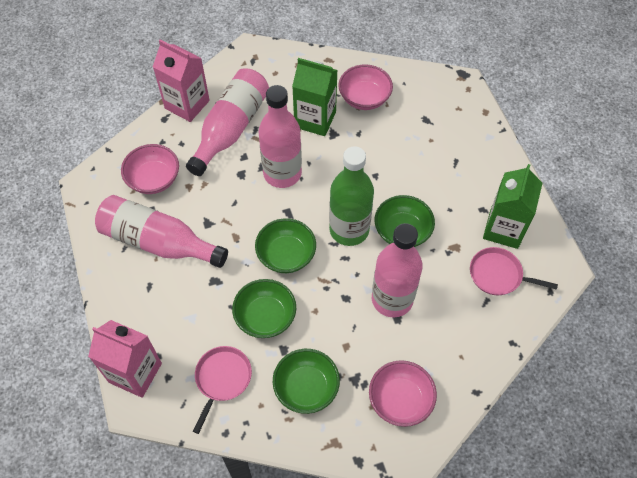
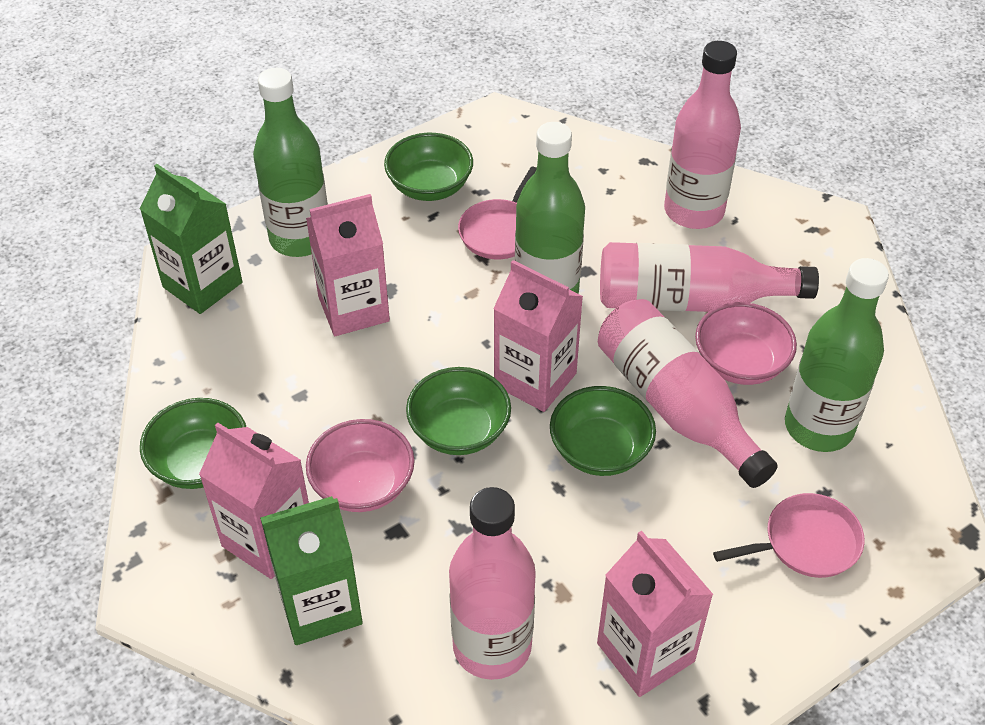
green bottle: 1 -> 3
pink bowl: 3 -> 2
pink carton: 2 -> 4

